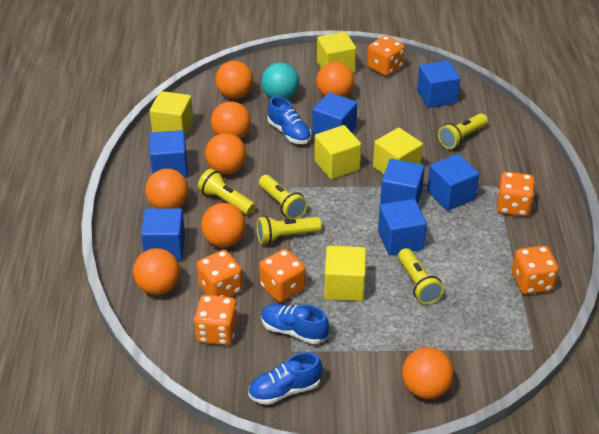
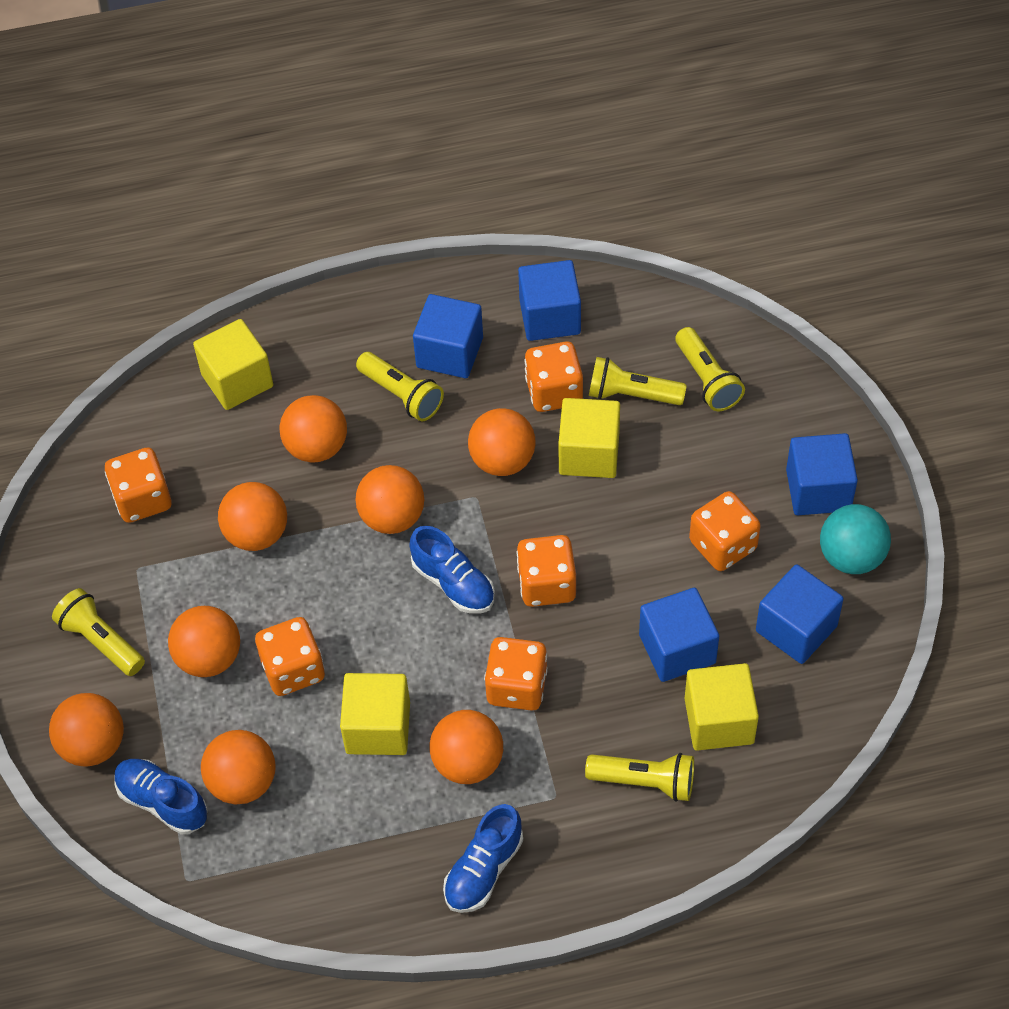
blue cube: 7 -> 5
yellow cube: 5 -> 4

